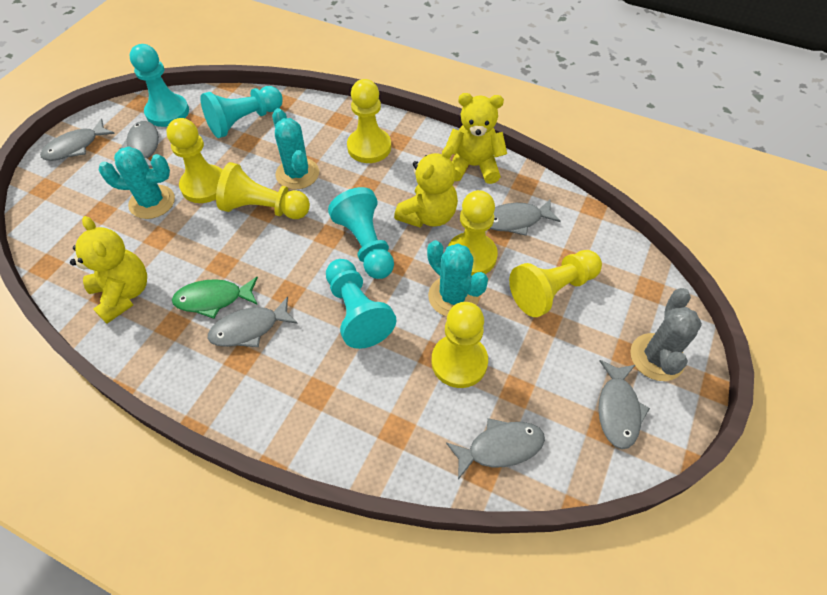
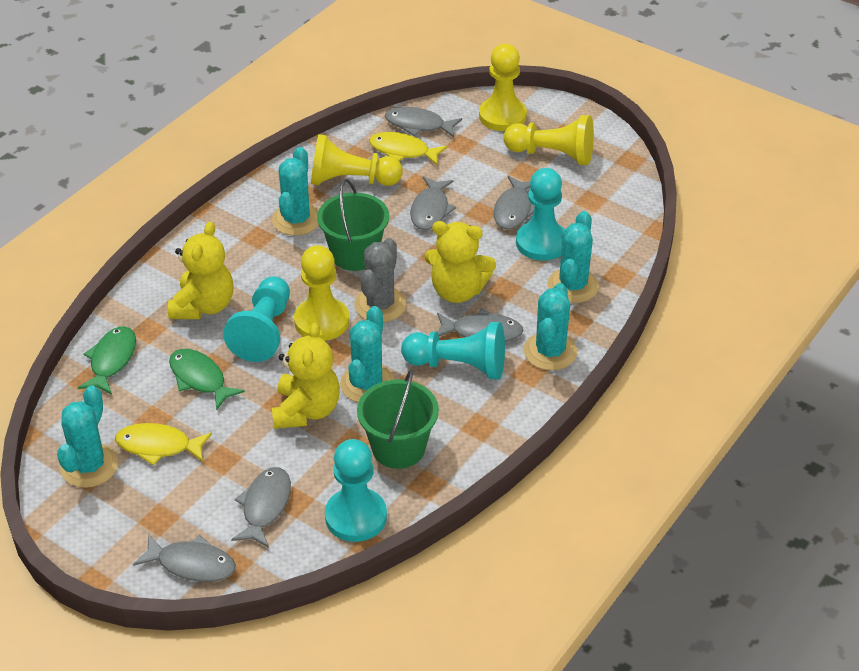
green bucket: 0 -> 2
green fish: 1 -> 2
turquoise cactus: 3 -> 5
yellow fish: 0 -> 2
yellow pawn: 6 -> 4

